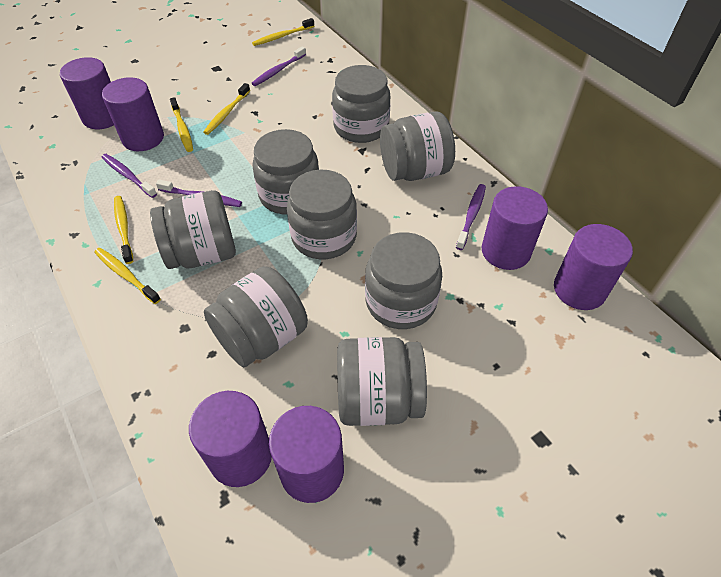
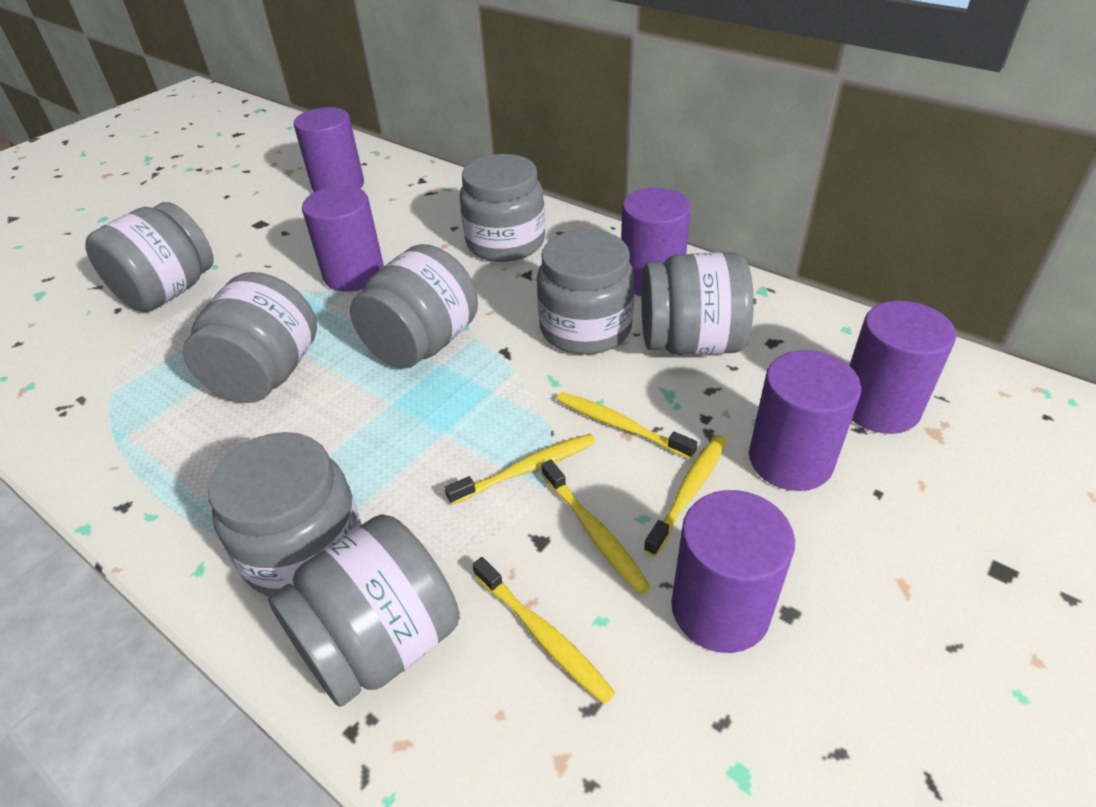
purple toothbrush: 4 -> 0

